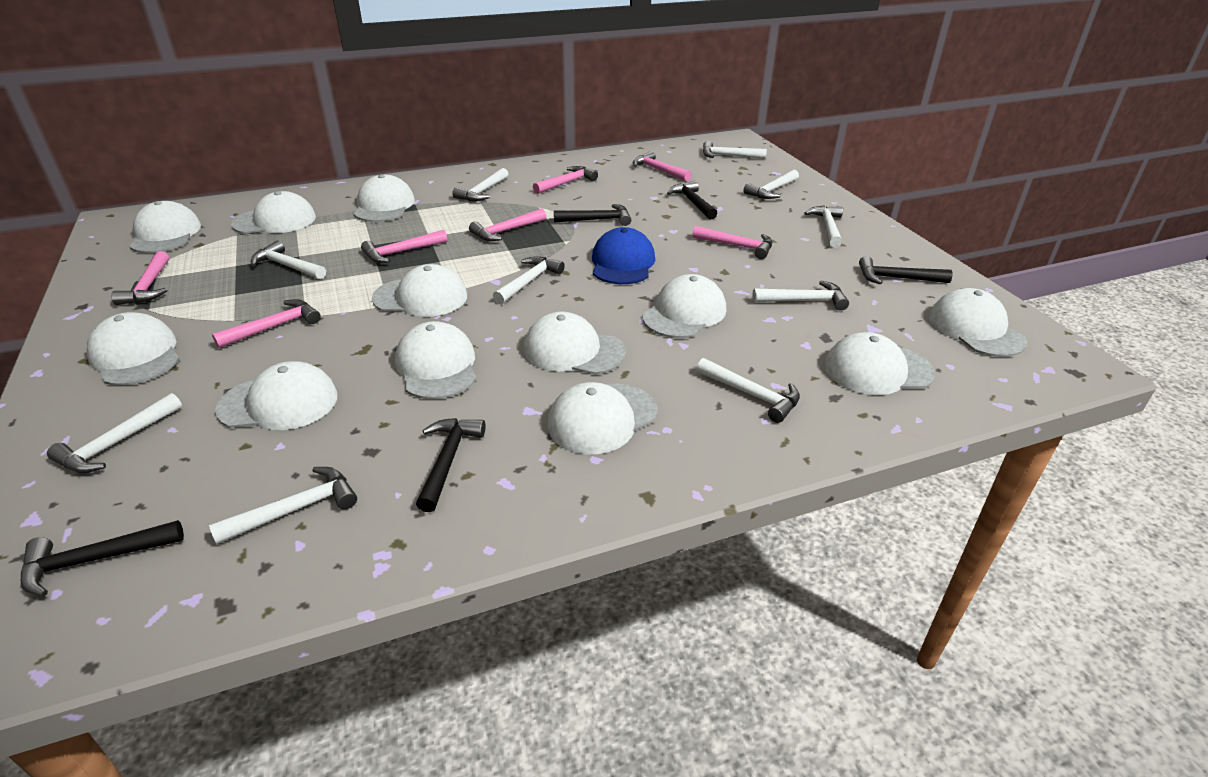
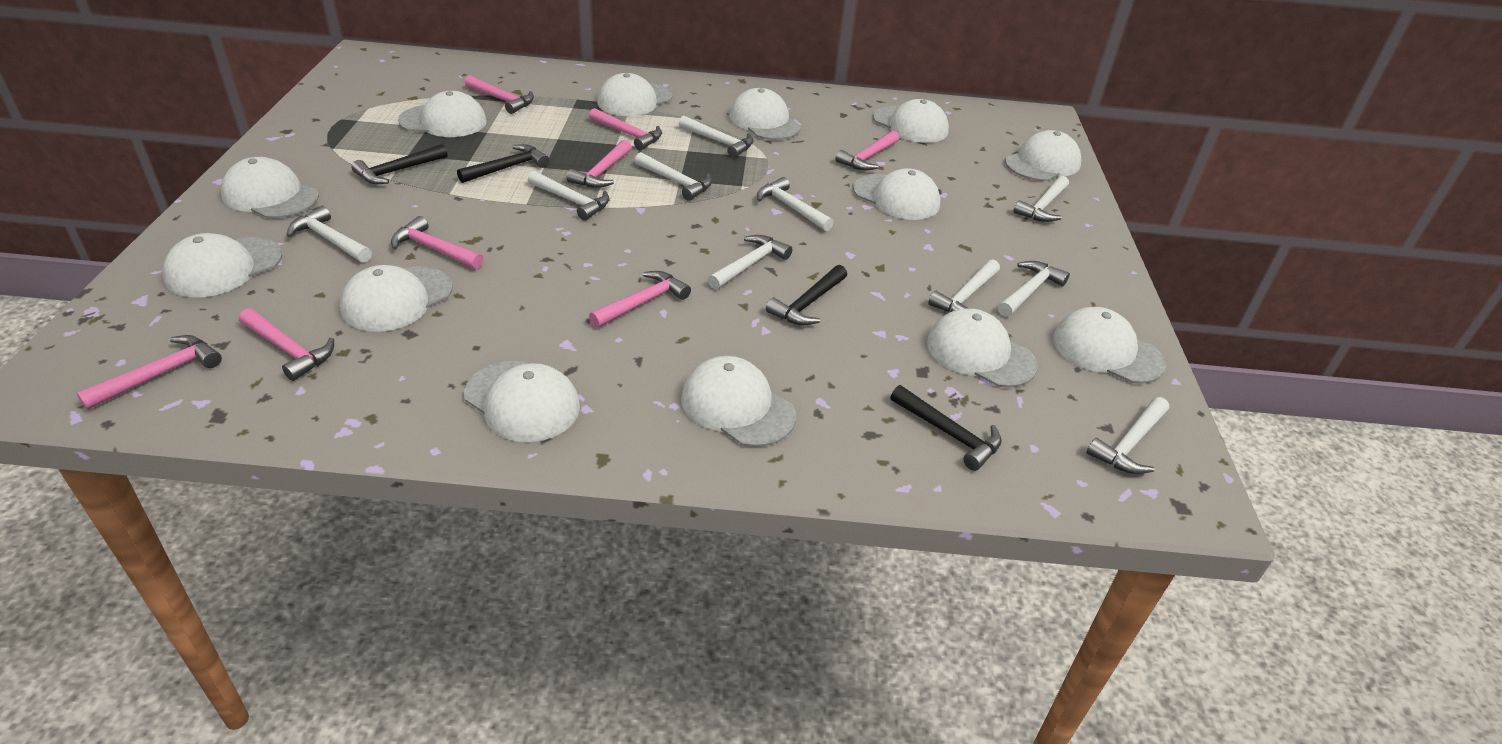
black hammer: 5 -> 4
blue cap: 1 -> 0
pink hammer: 7 -> 8
white cap: 12 -> 13

